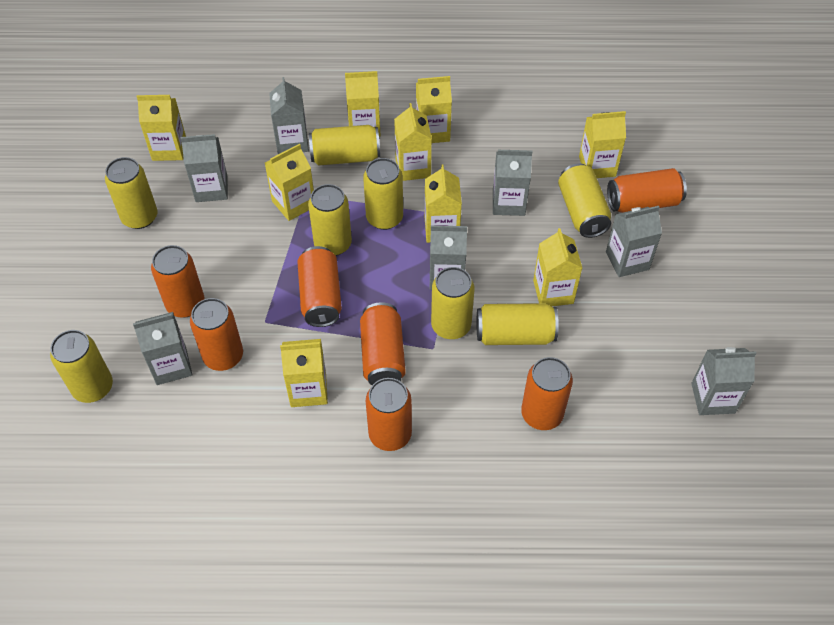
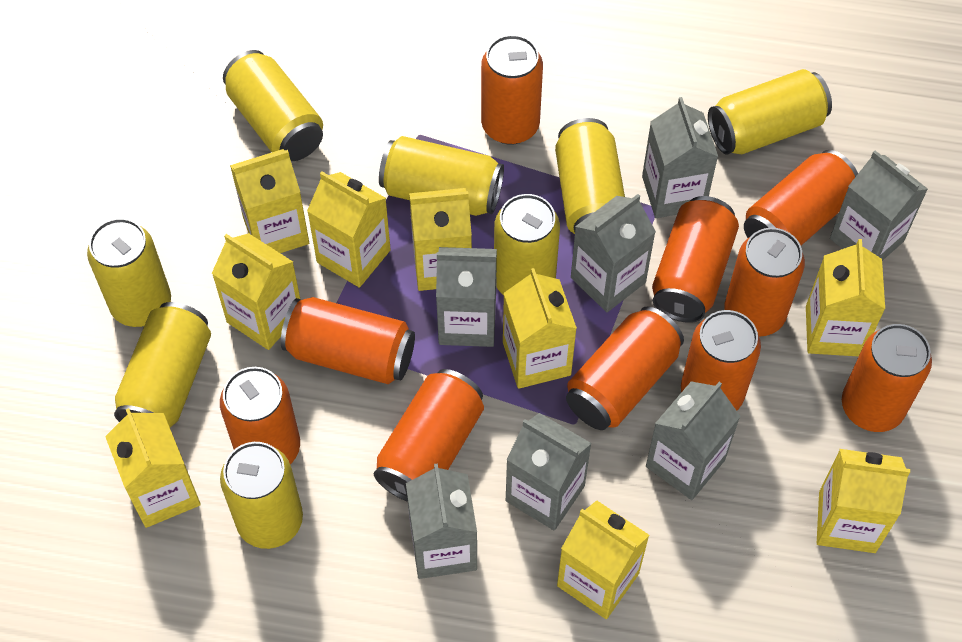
orange can: 7 -> 10

